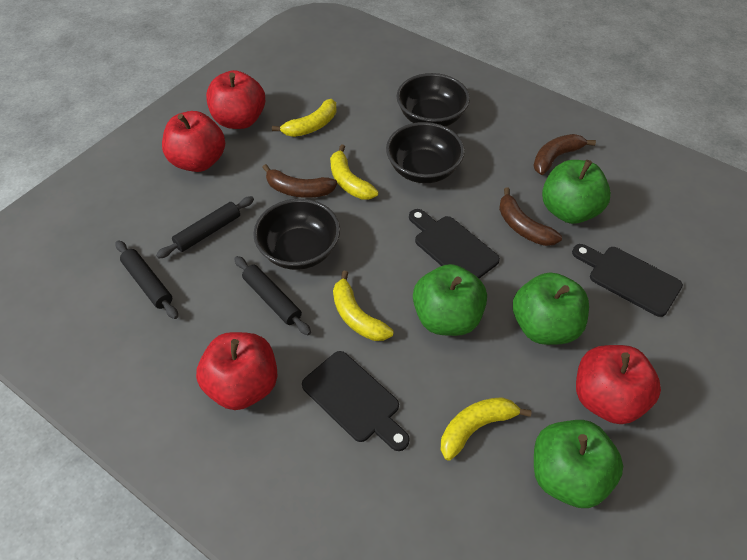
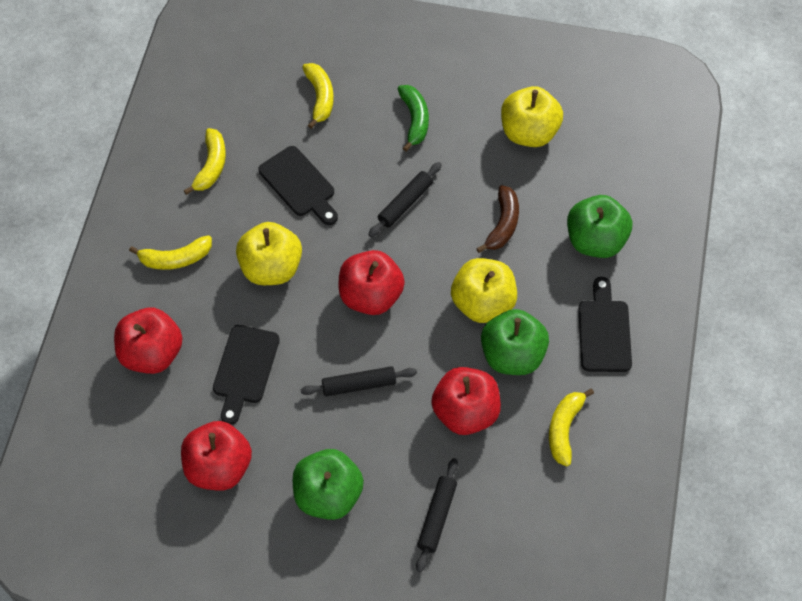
black bowl: 3 -> 0
brown banana: 3 -> 1
green apple: 4 -> 3
green banana: 0 -> 1
yellow apple: 0 -> 3

